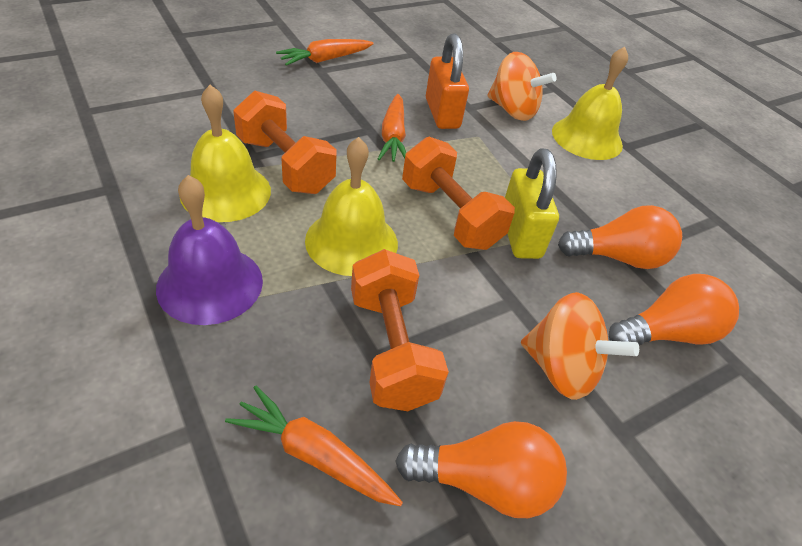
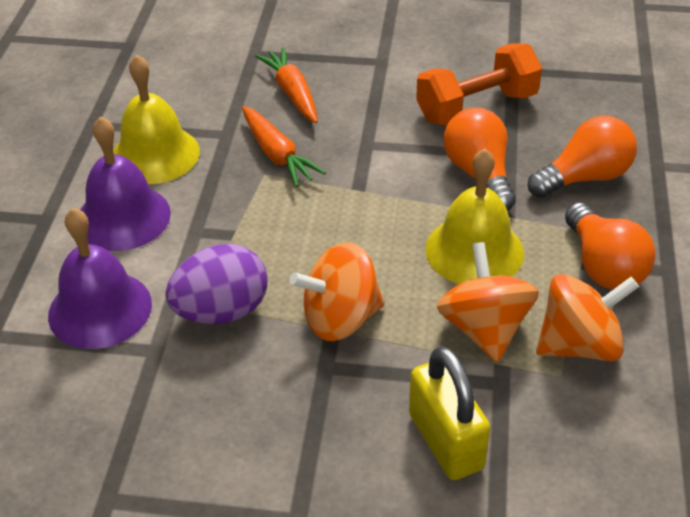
orange carrot: 3 -> 2
orange dumbbell: 3 -> 1
orange padlock: 1 -> 0
orange spinning top: 2 -> 3
purple bell: 1 -> 2
purple egg: 0 -> 1
yellow bell: 3 -> 2

